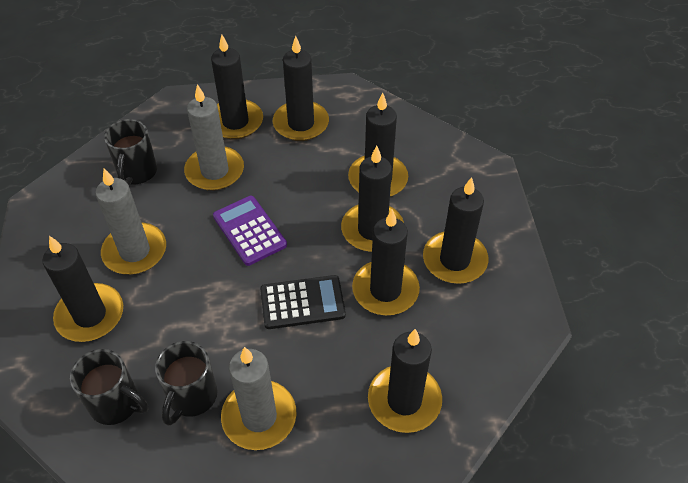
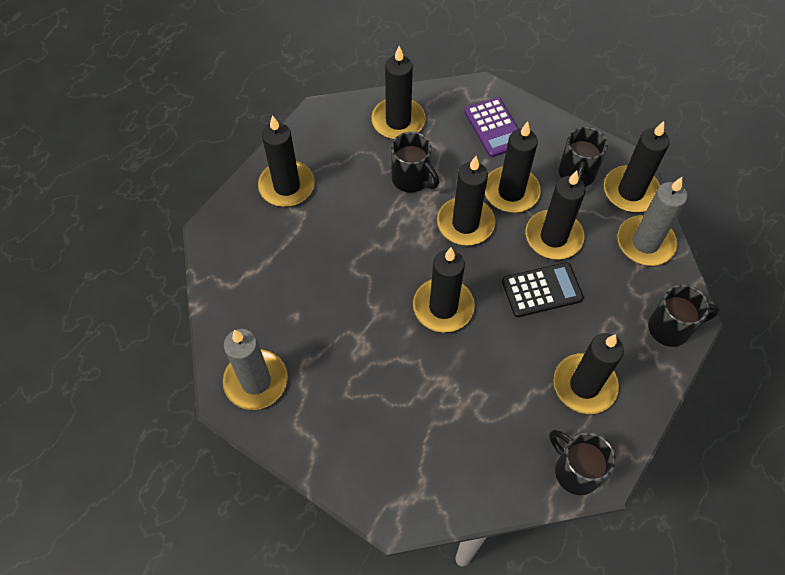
black mug: 3 -> 4
grey candle: 3 -> 2

